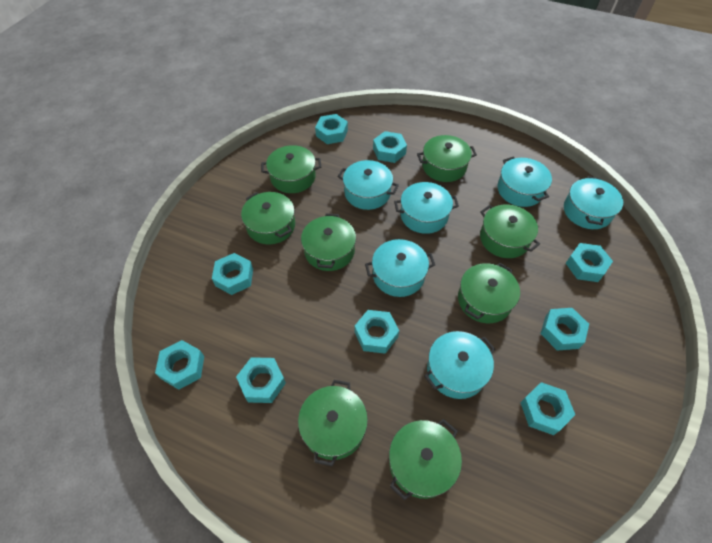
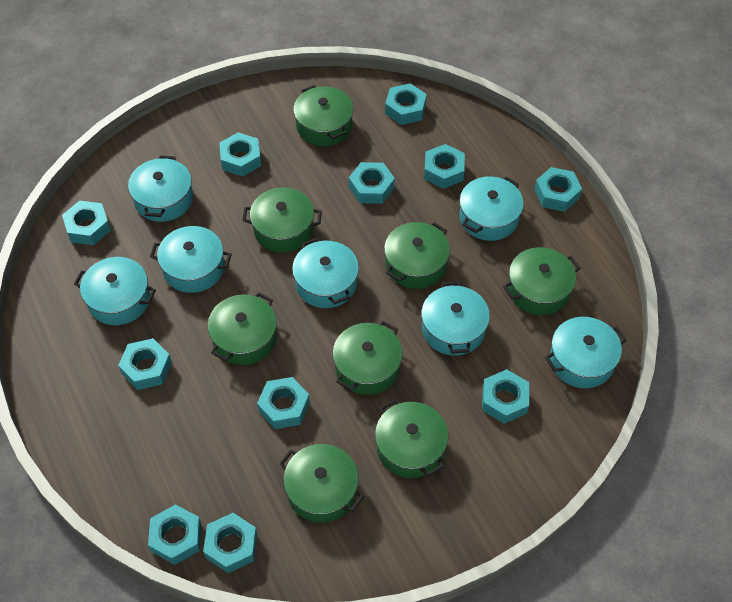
turquoise nut: 9 -> 11
turquoise pot: 6 -> 7

